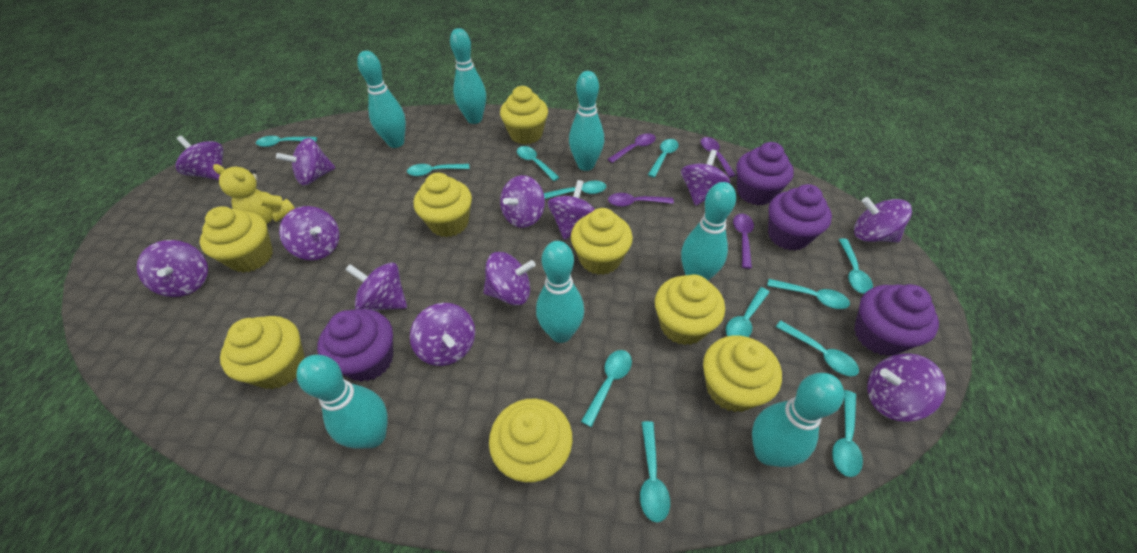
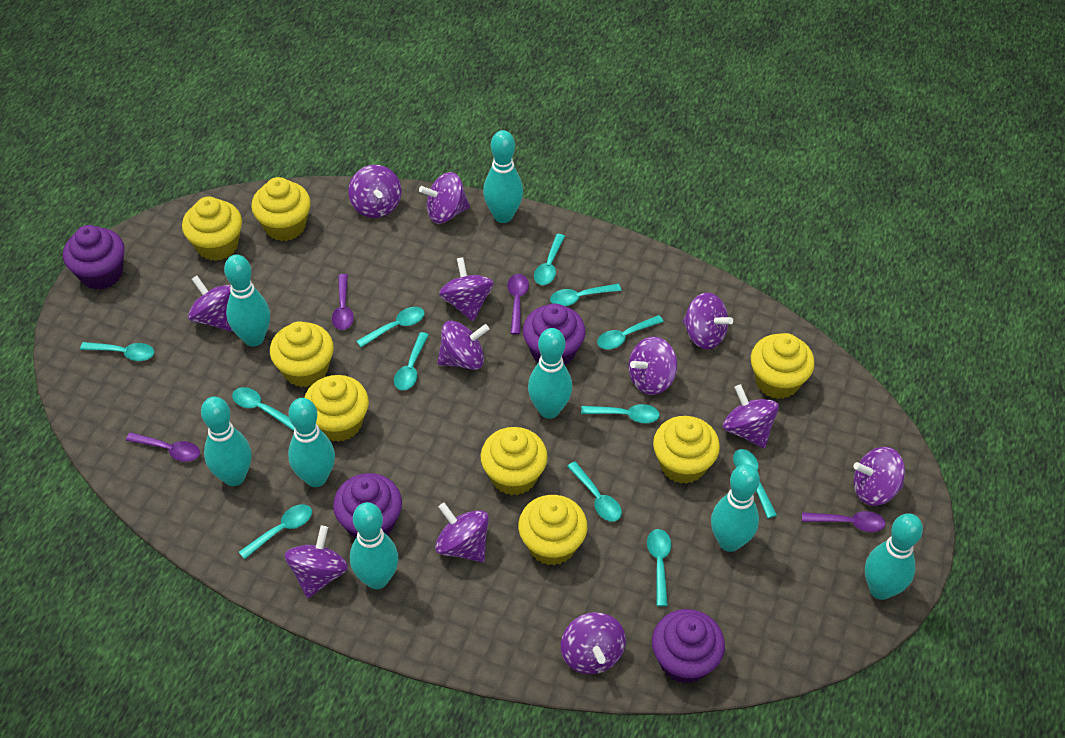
turquoise bowling pin: 7 -> 8
yellow teddy bear: 1 -> 0

